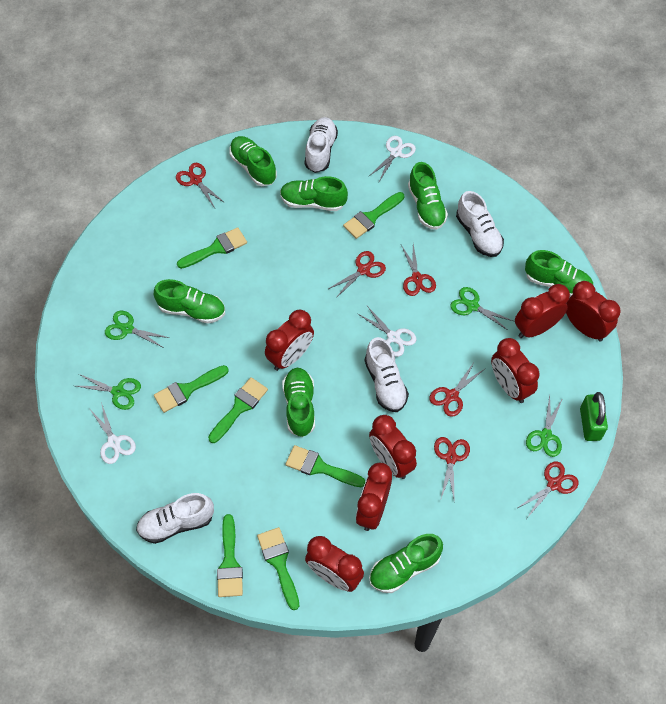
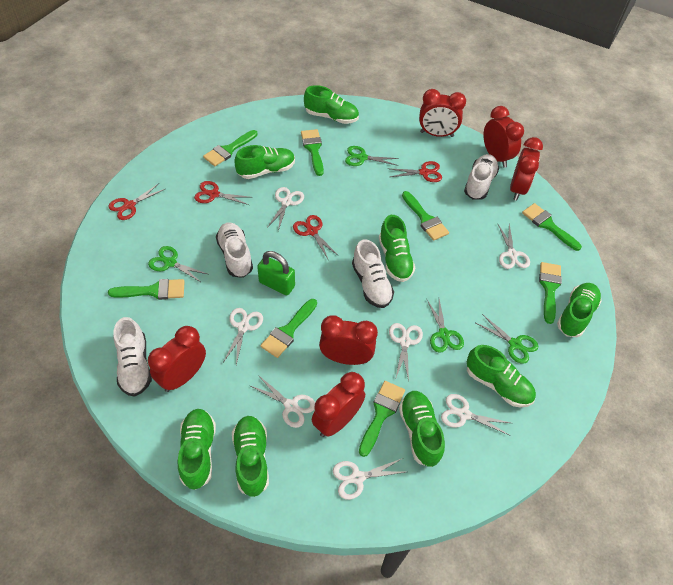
green brush: 7 -> 8
green shoe: 7 -> 8
red clock: 7 -> 6
red scissors: 6 -> 4
white scissors: 3 -> 7

